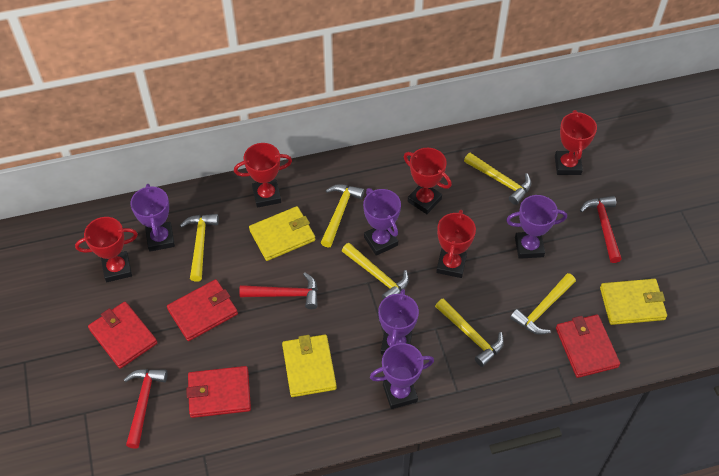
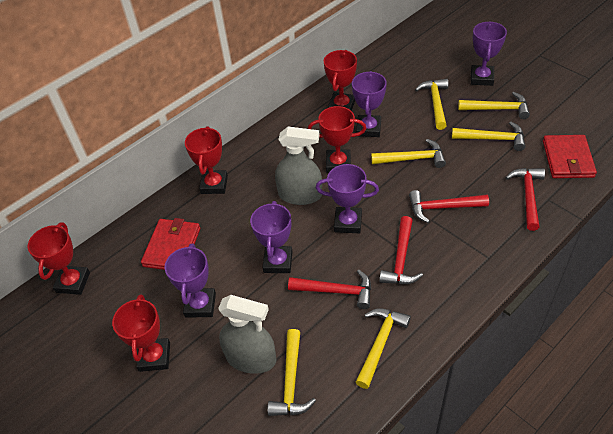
grey spray bottle: 0 -> 2
red hammer: 3 -> 4
red wallet: 4 -> 2
yellow wallet: 3 -> 0

